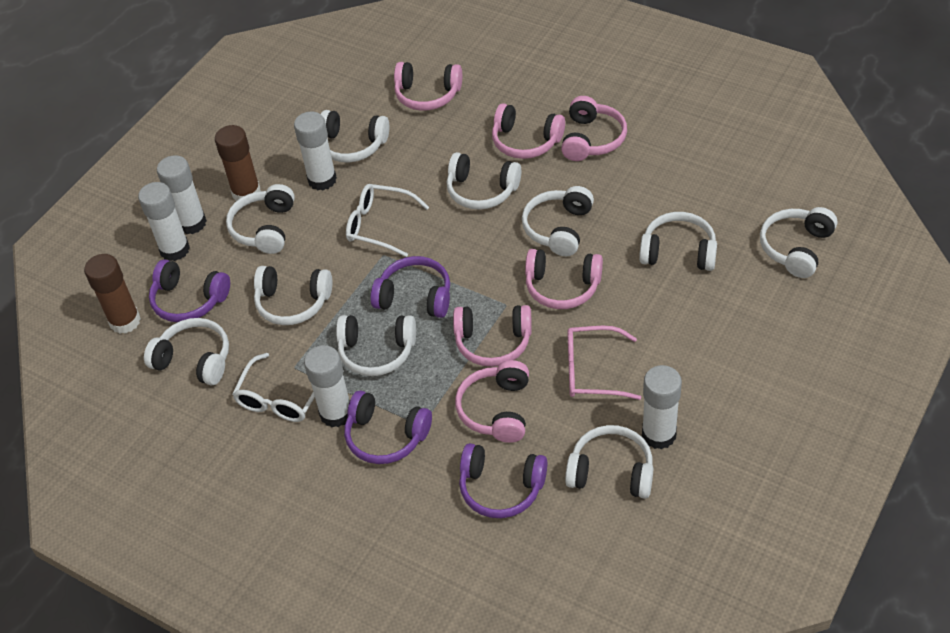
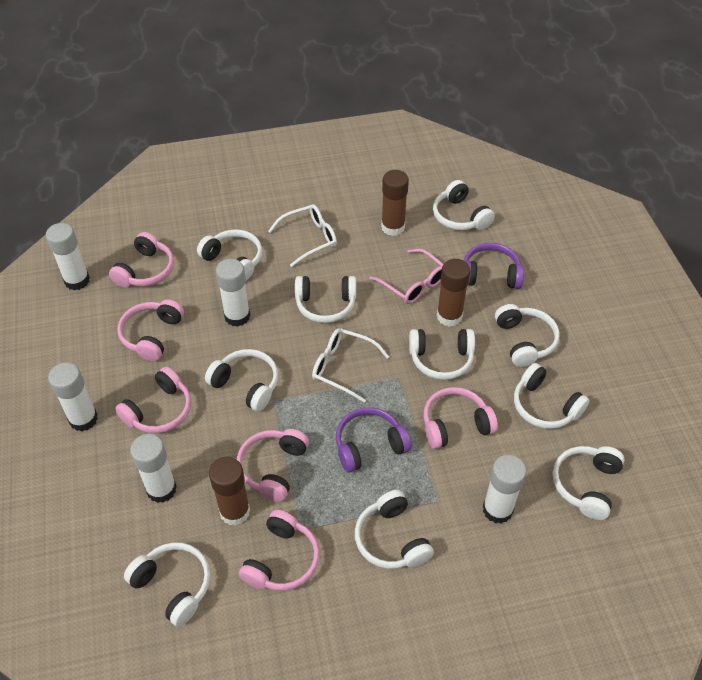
brown glue stick: 2 -> 3
purple headphones: 4 -> 2

